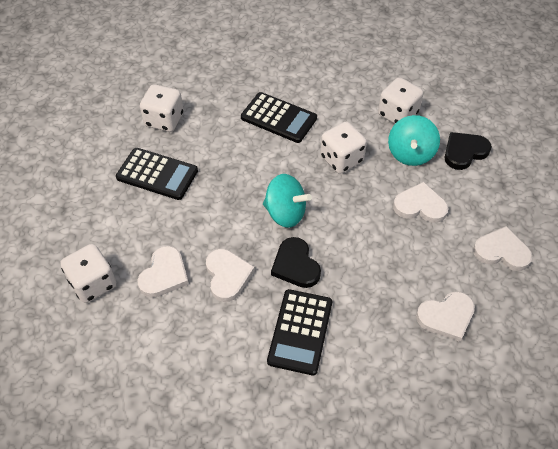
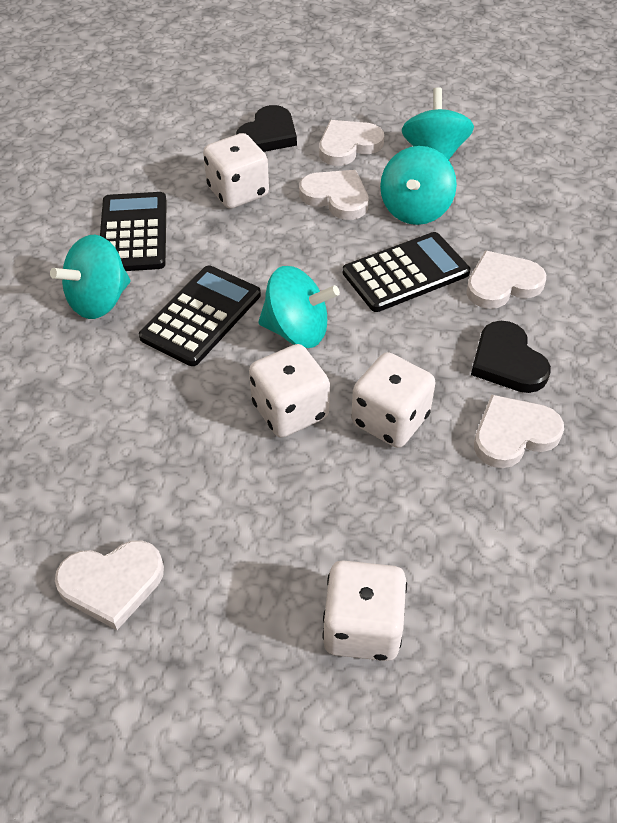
turquoise spinning top: 2 -> 4

